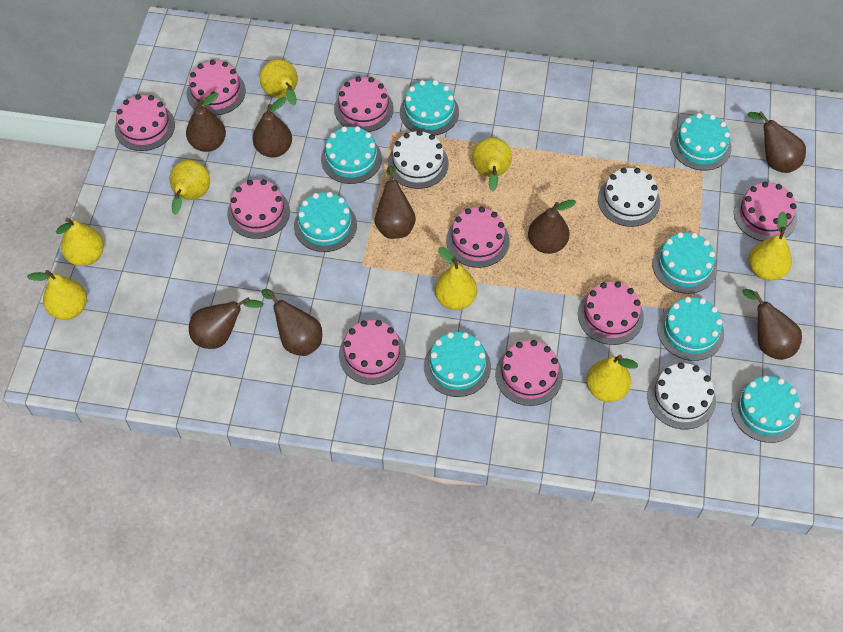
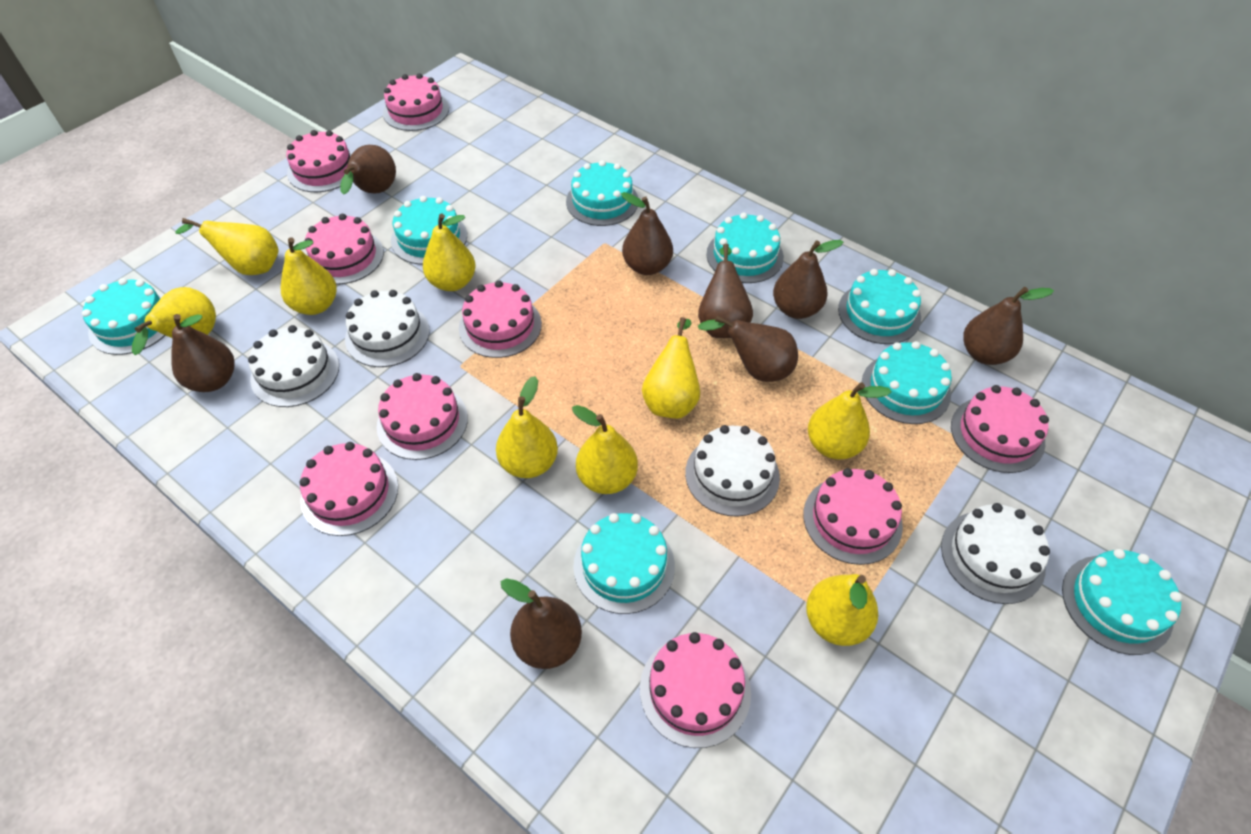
white cake: 3 -> 4
yellow pear: 8 -> 9

